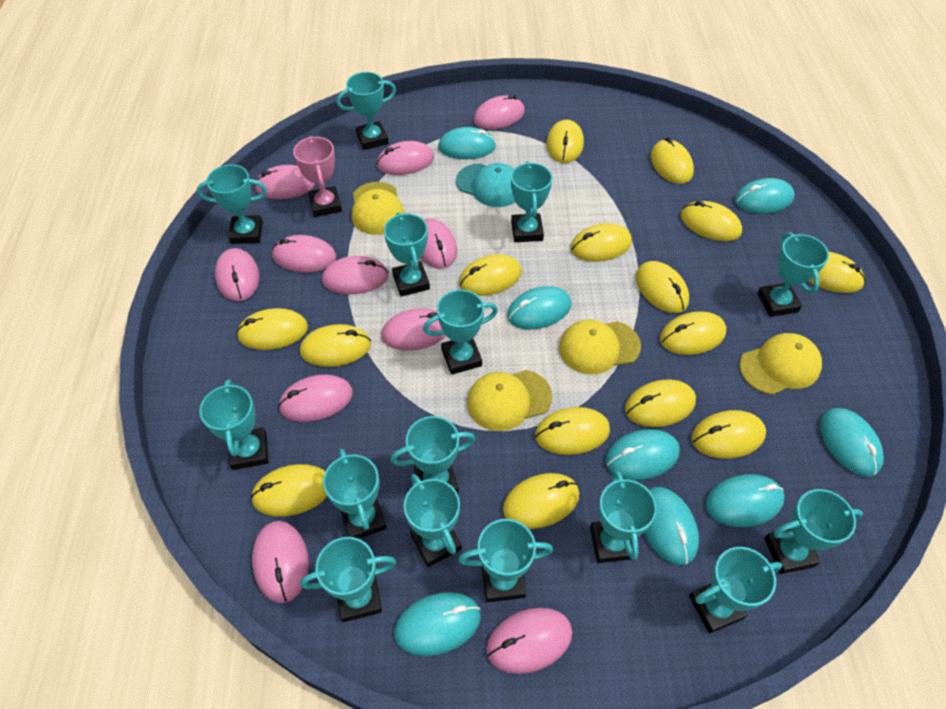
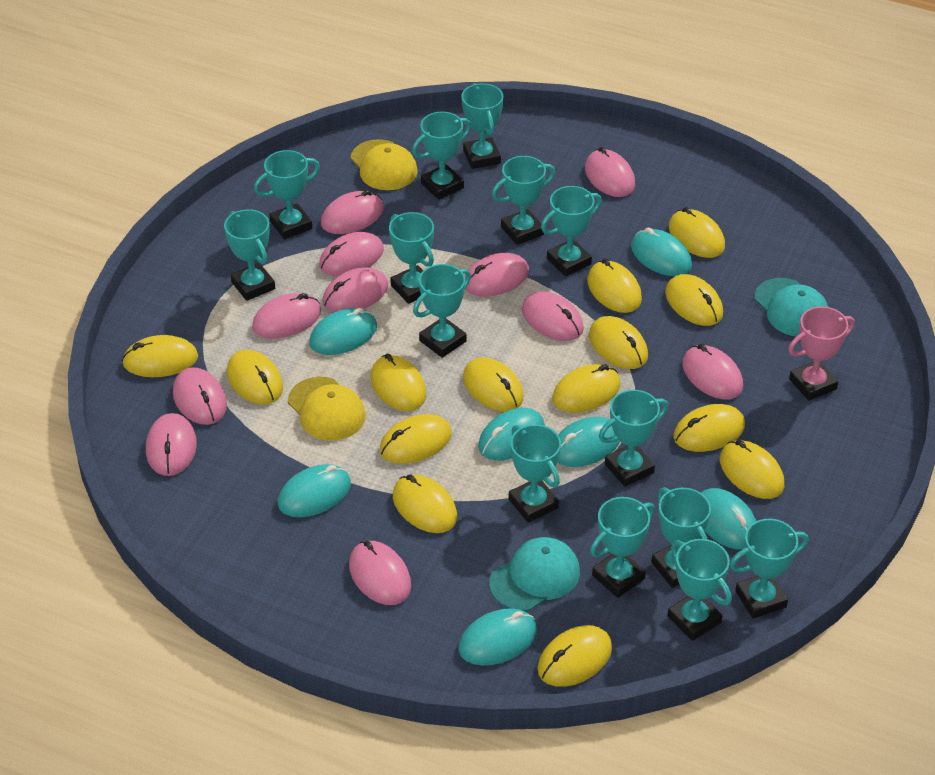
turquoise cap: 1 -> 2
turquoise mouse: 8 -> 7
turquoise trophy: 15 -> 14
yellow cap: 4 -> 2
yellow mouse: 15 -> 14

